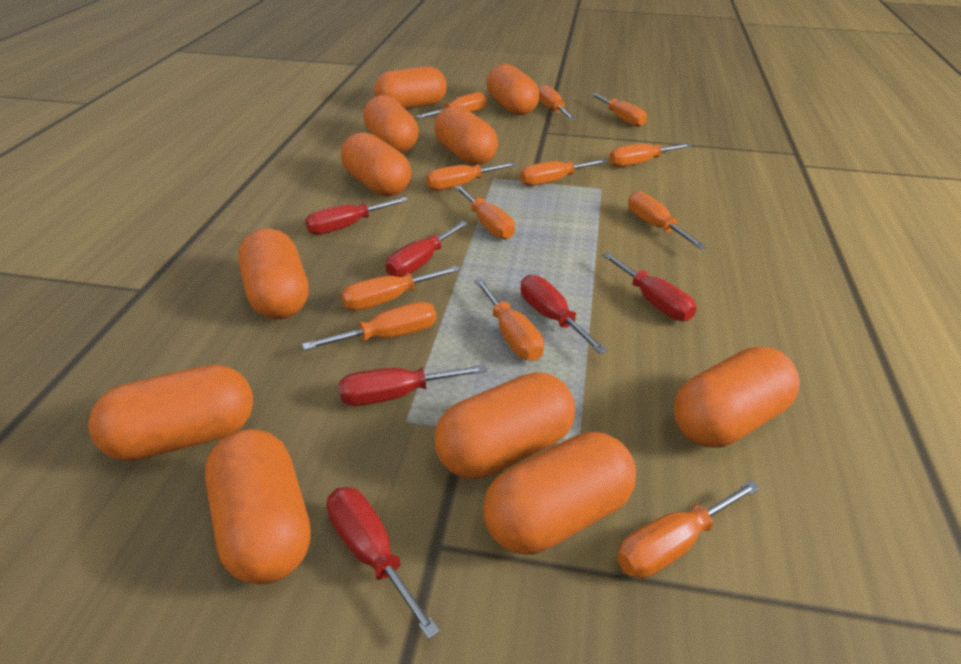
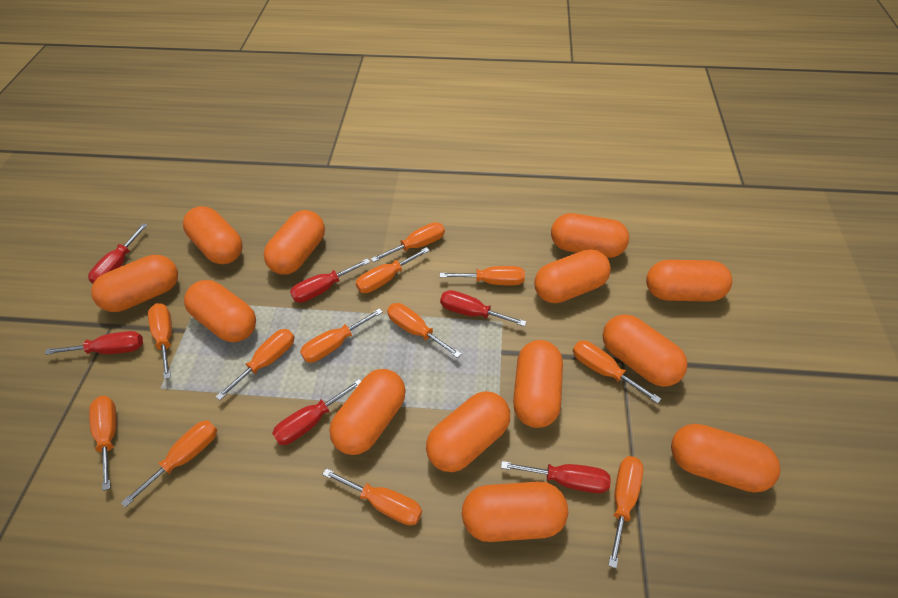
orange capsule: 11 -> 13

